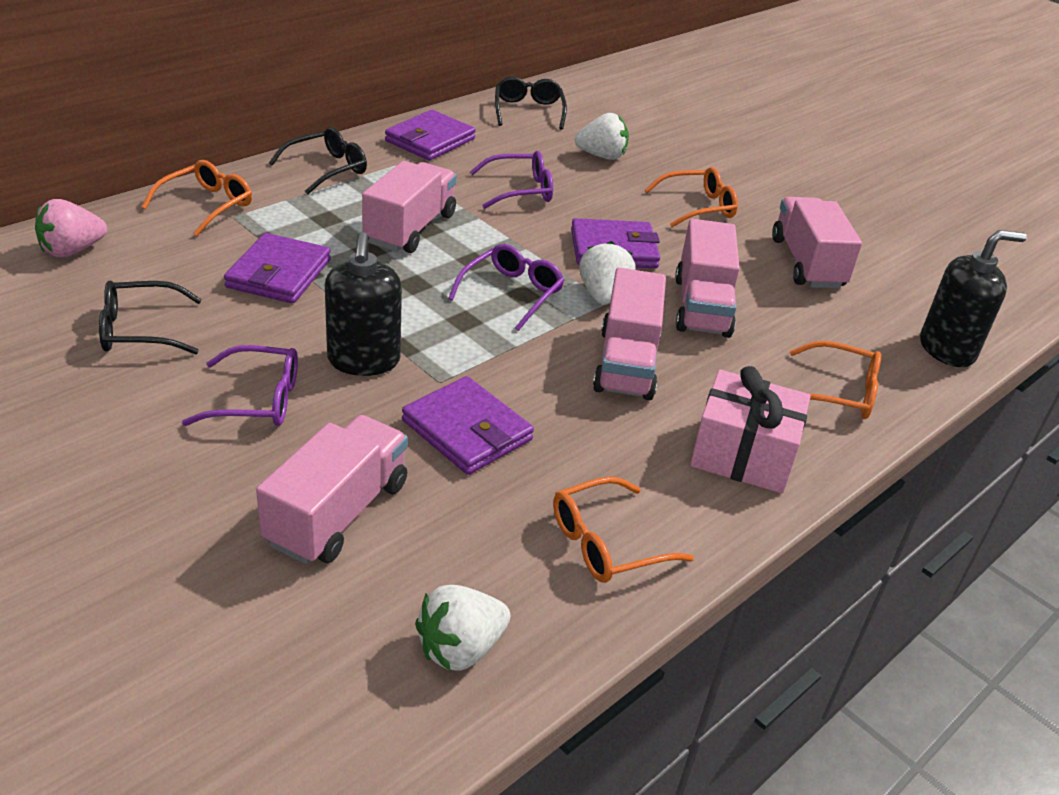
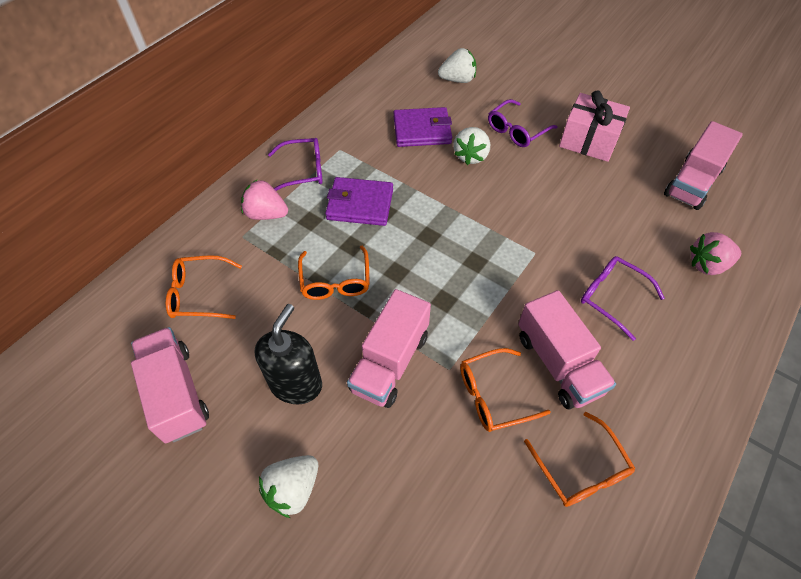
black glasses: 3 -> 0
black soap dispenser: 2 -> 1
pink strawberry: 1 -> 2
pink truck: 5 -> 4
purple wallet: 4 -> 2

